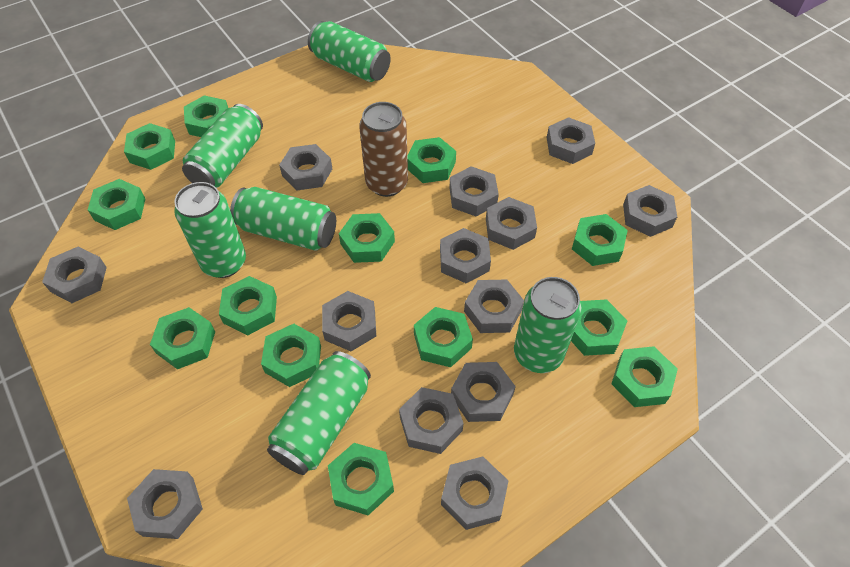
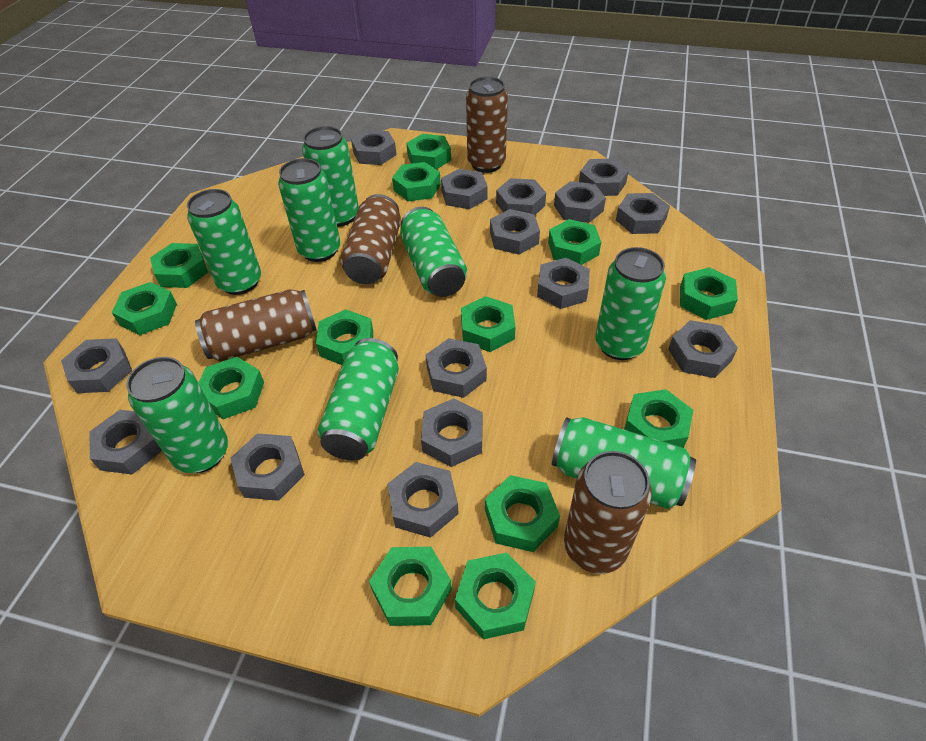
brown can: 1 -> 4
green can: 6 -> 8
grey nut: 13 -> 15

